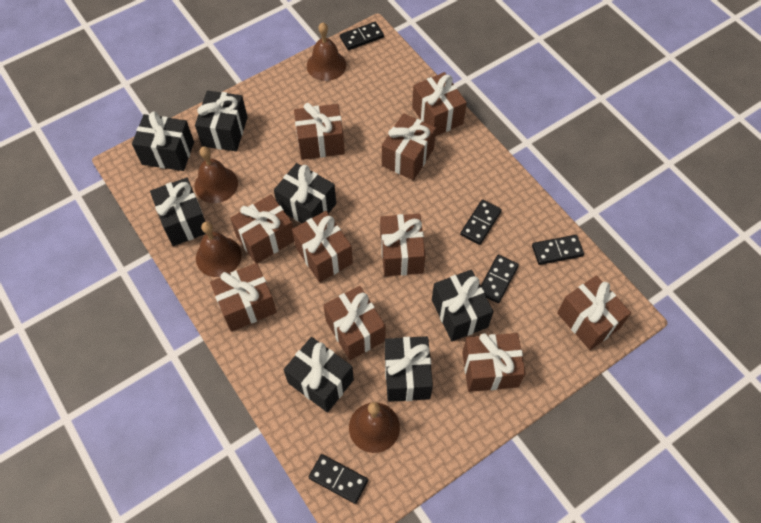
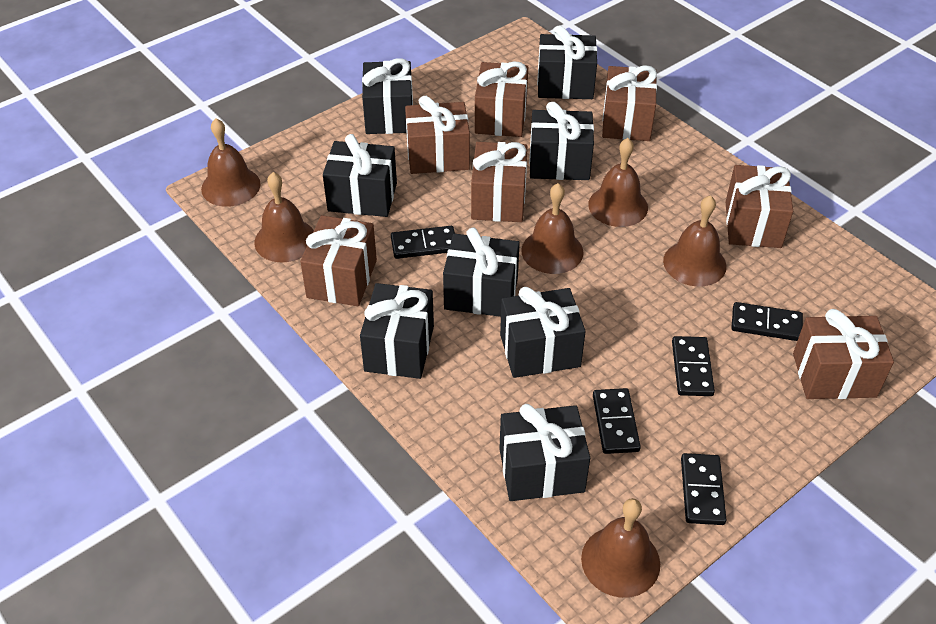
black gift: 7 -> 8
brown bell: 4 -> 6
brown gift: 10 -> 7

